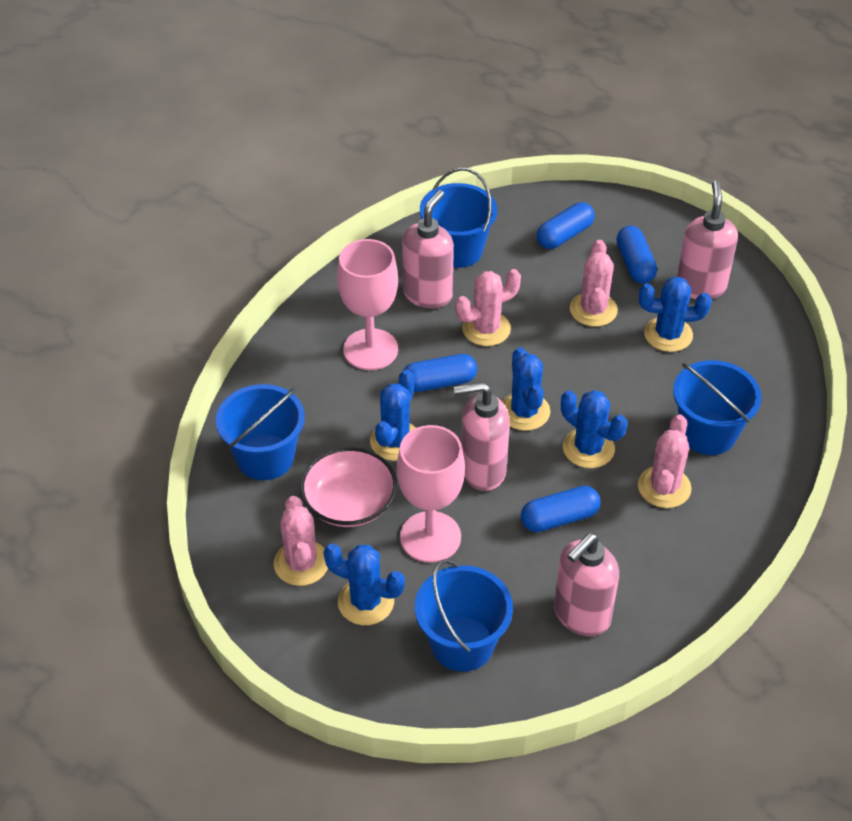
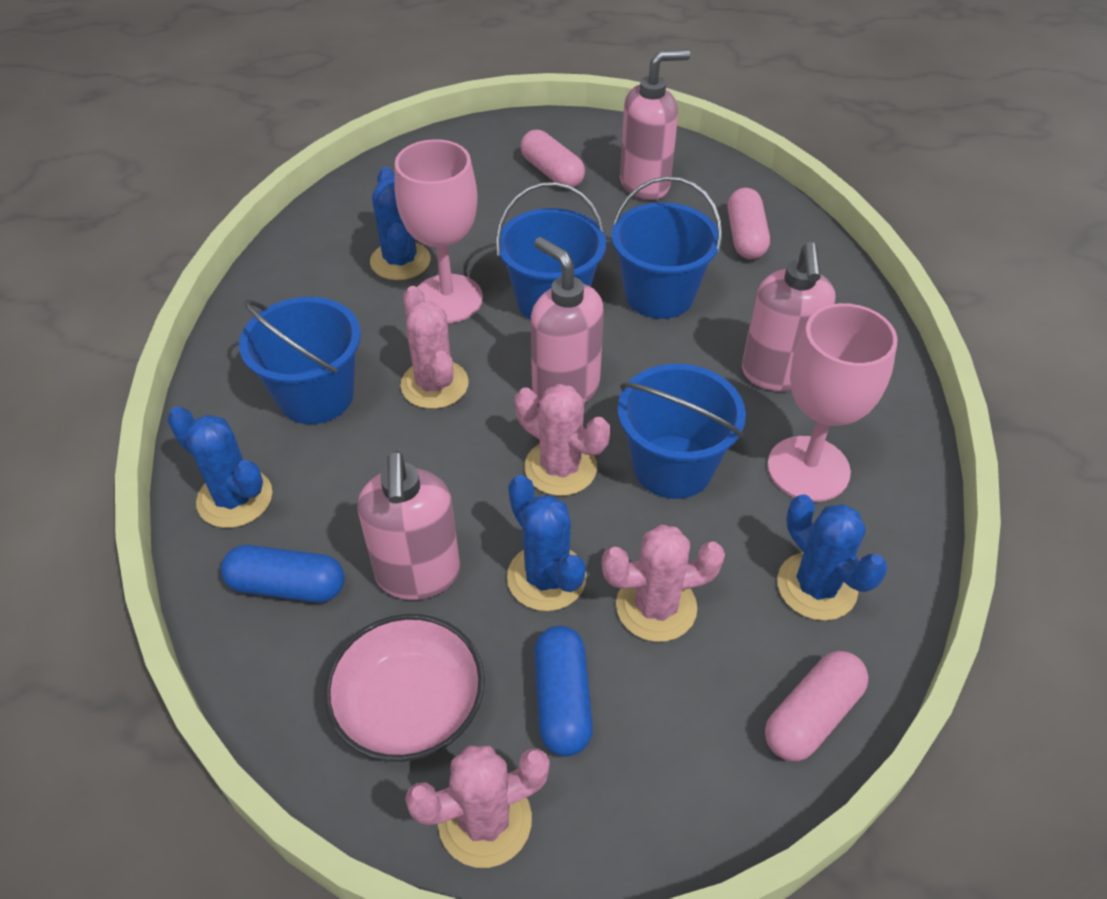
blue cactus: 5 -> 4
blue capsule: 4 -> 2
pink capsule: 0 -> 3

